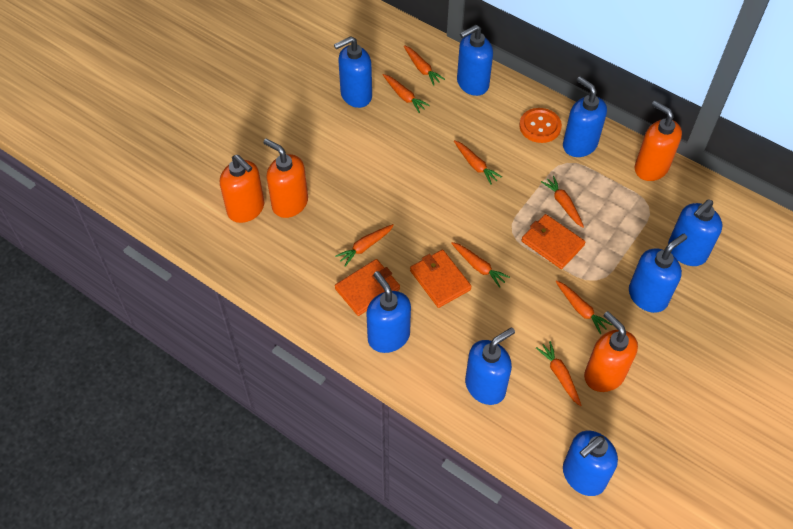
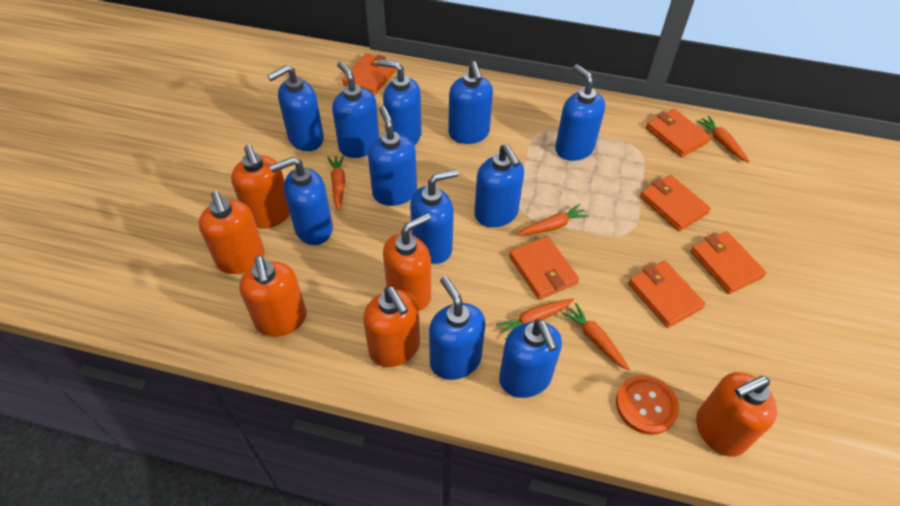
blue soap dispenser: 8 -> 11
orange carrot: 8 -> 5
orange soap dispenser: 4 -> 6
orange wallet: 3 -> 6

